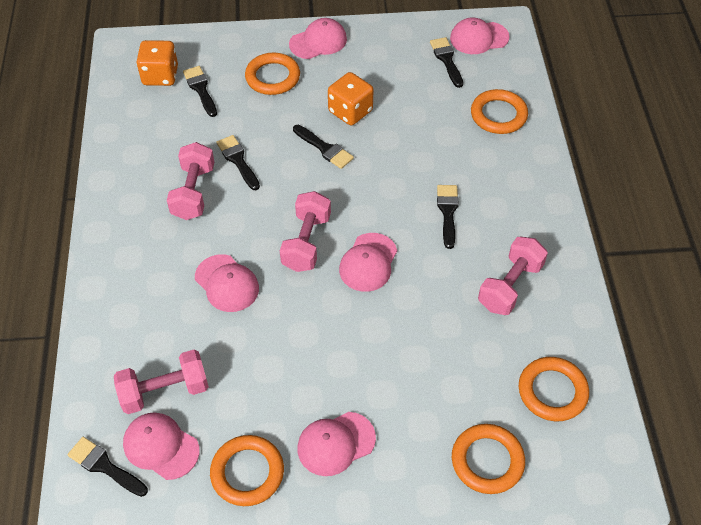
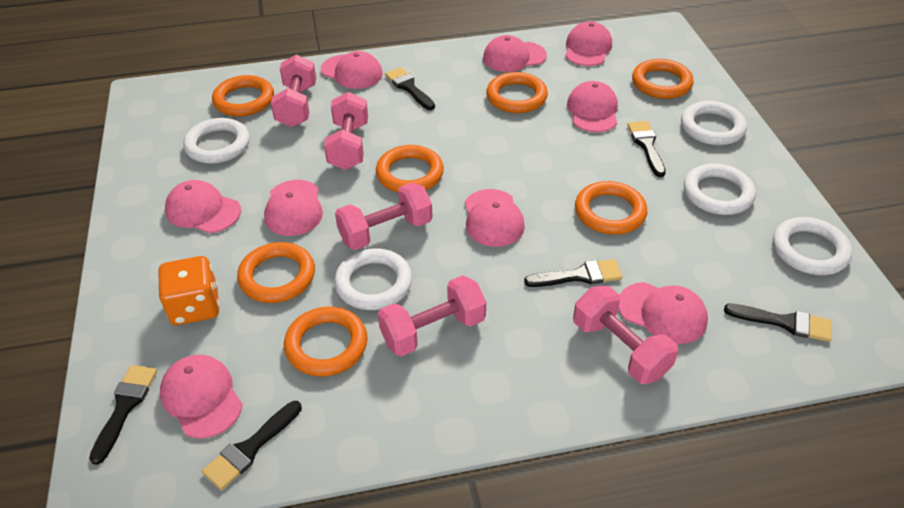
orange dice: 2 -> 1
orange ring: 5 -> 7
pink cap: 6 -> 9
pink dumbbell: 4 -> 5
white ring: 0 -> 5

